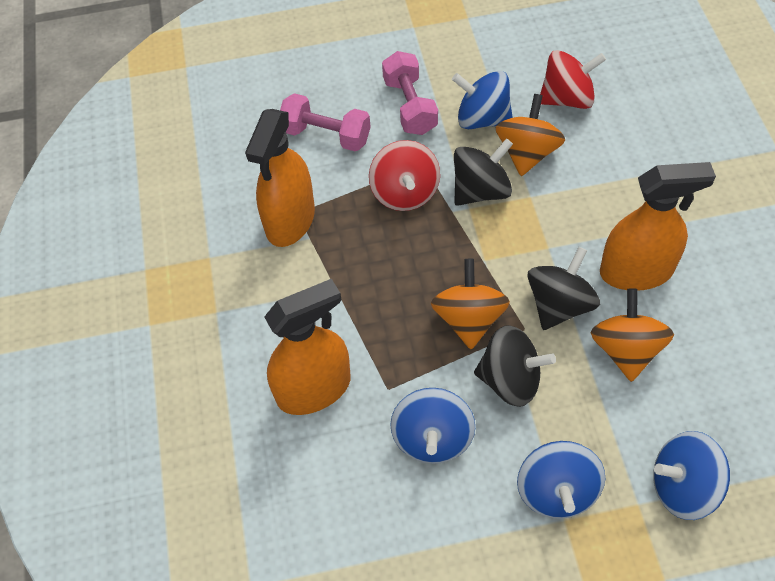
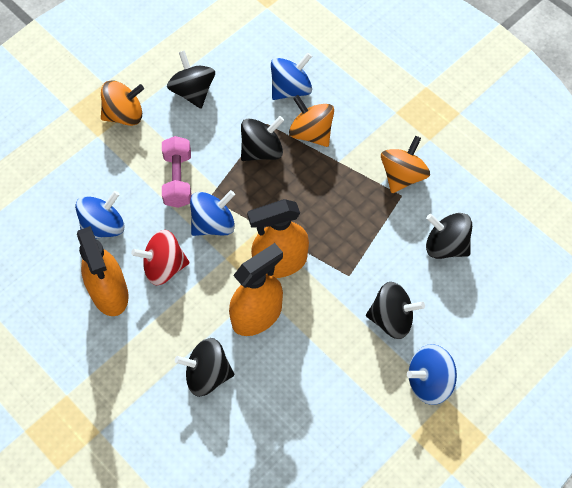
black spinning top: 3 -> 5
pink dumbbell: 2 -> 1
red spinning top: 2 -> 1

